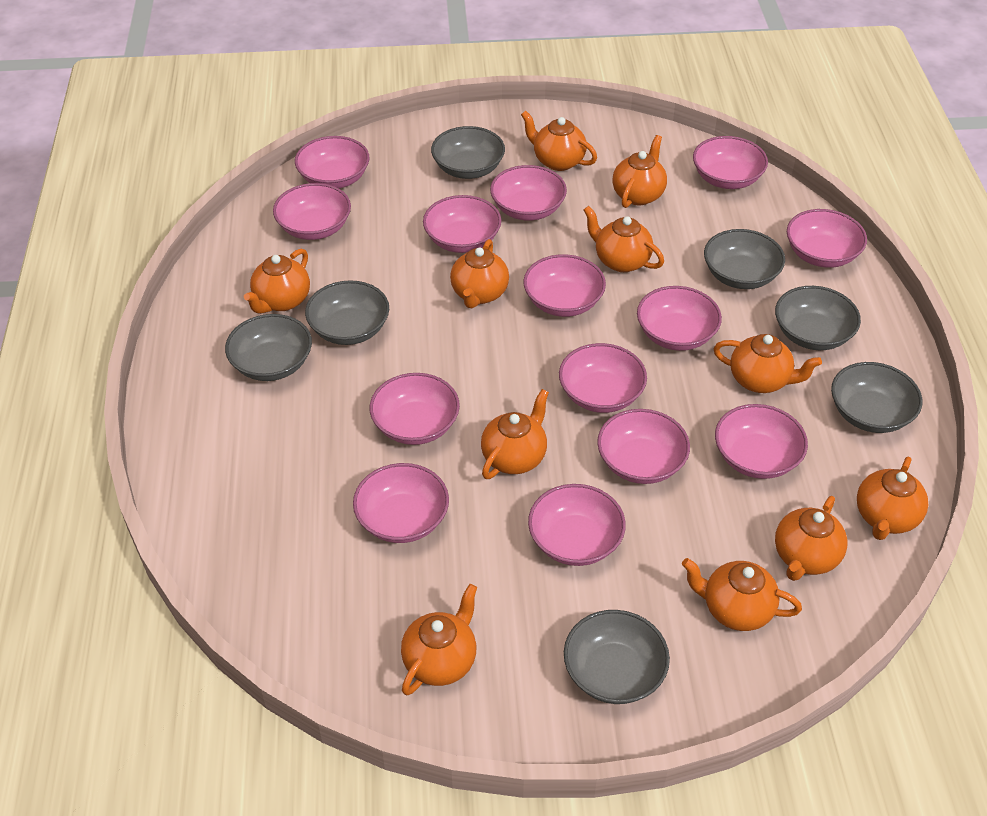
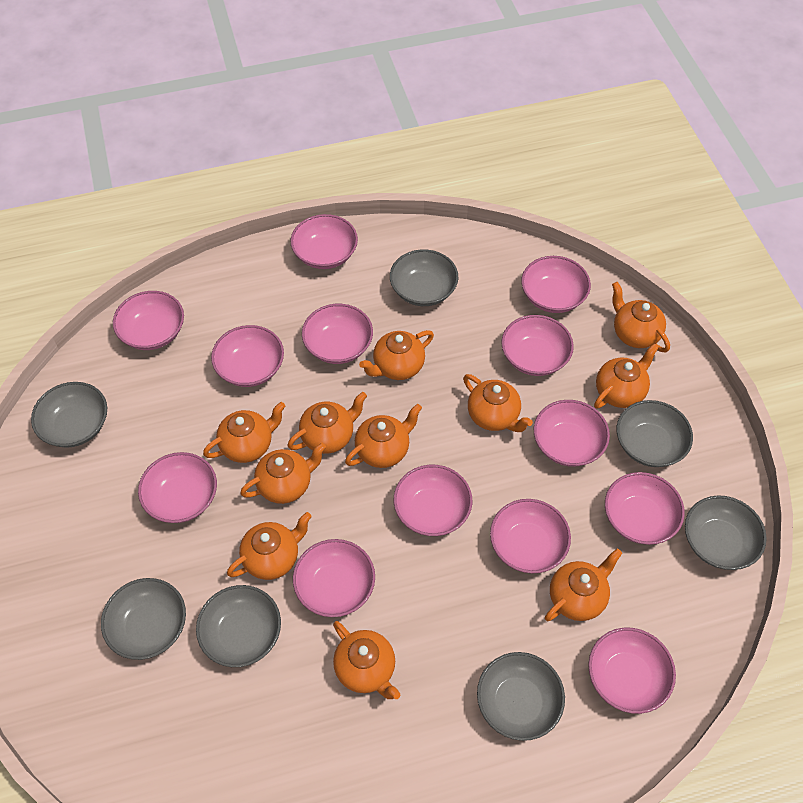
pink bowl: 14 -> 13

